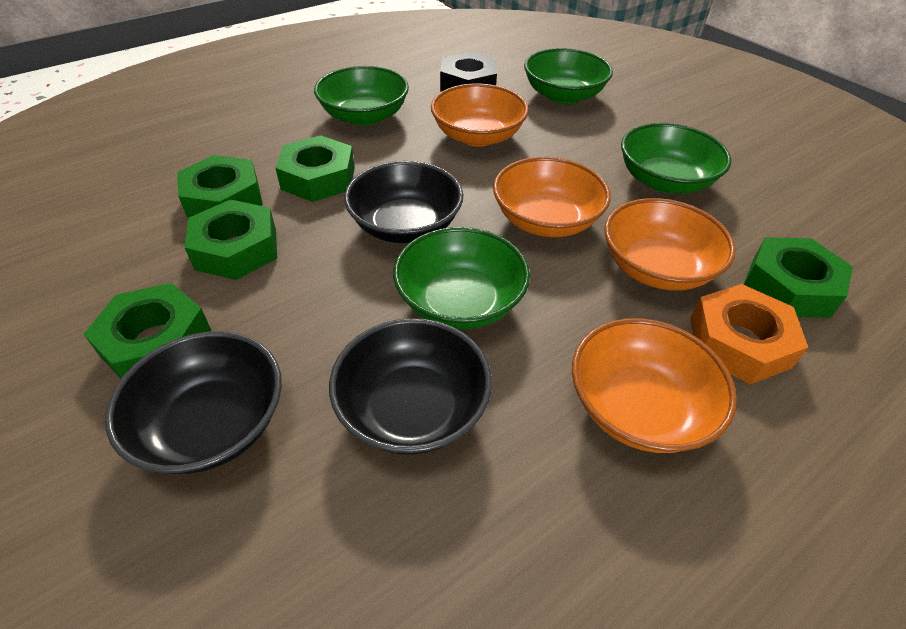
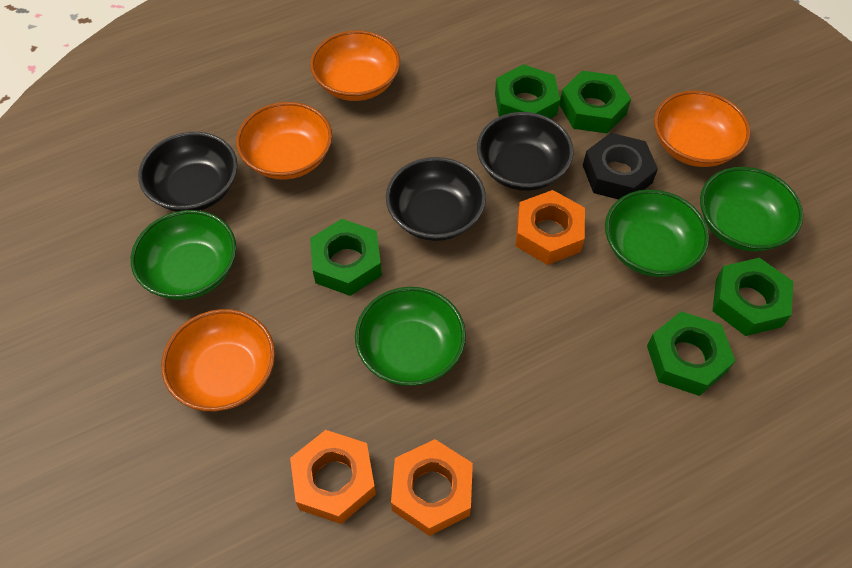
orange nut: 1 -> 3

